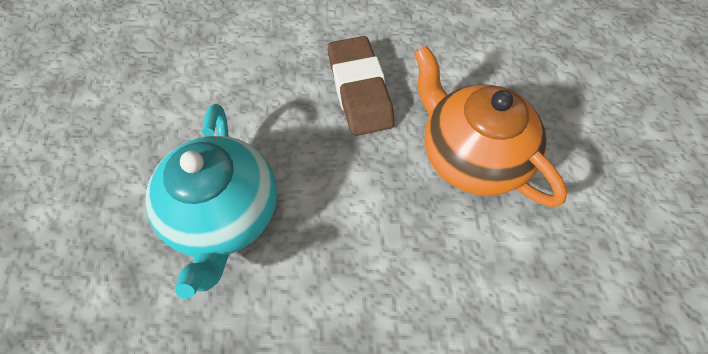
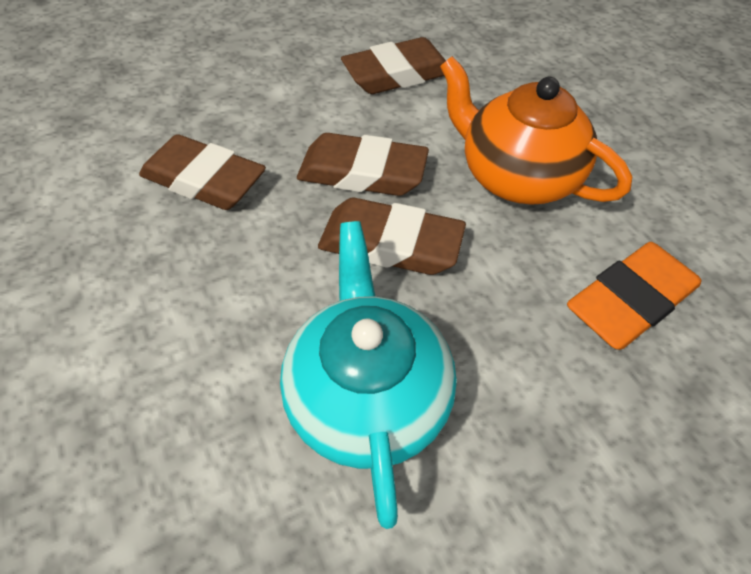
brown eraser: 1 -> 4
orange eraser: 0 -> 1

